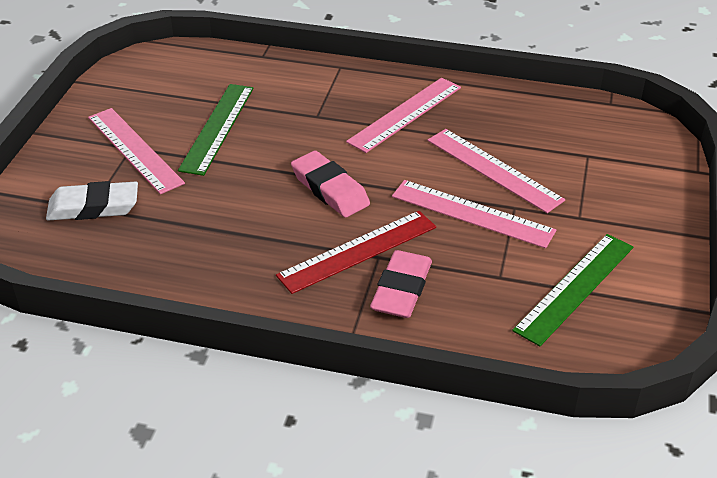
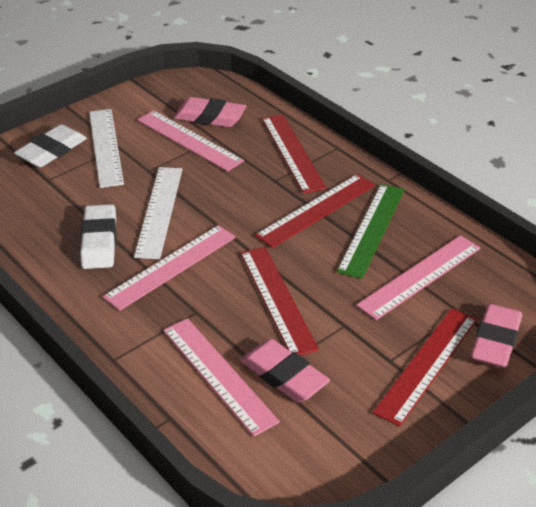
green ruler: 2 -> 1
pink eraser: 2 -> 3
red ruler: 1 -> 4
white eraser: 1 -> 2
white ruler: 0 -> 2

